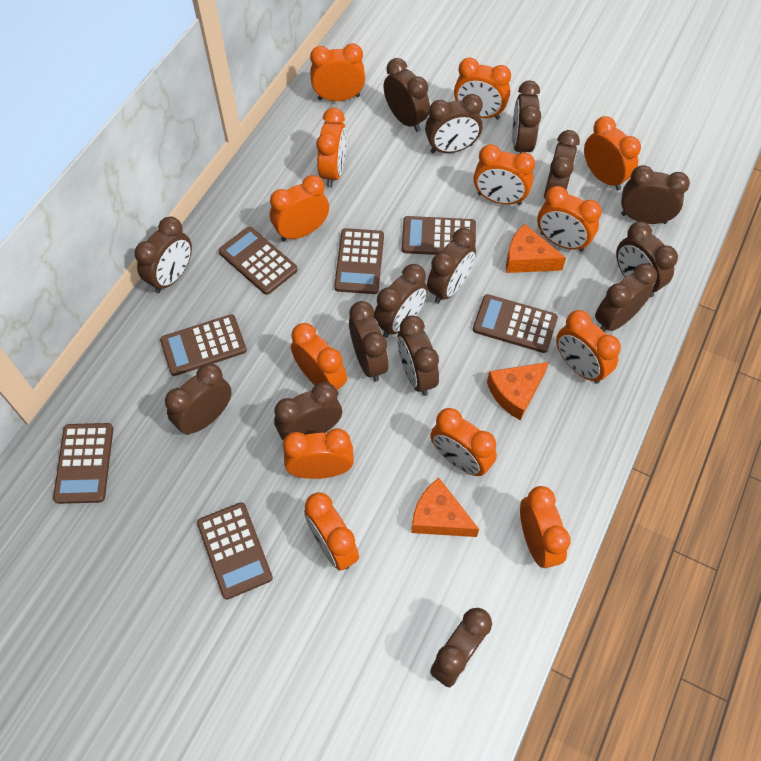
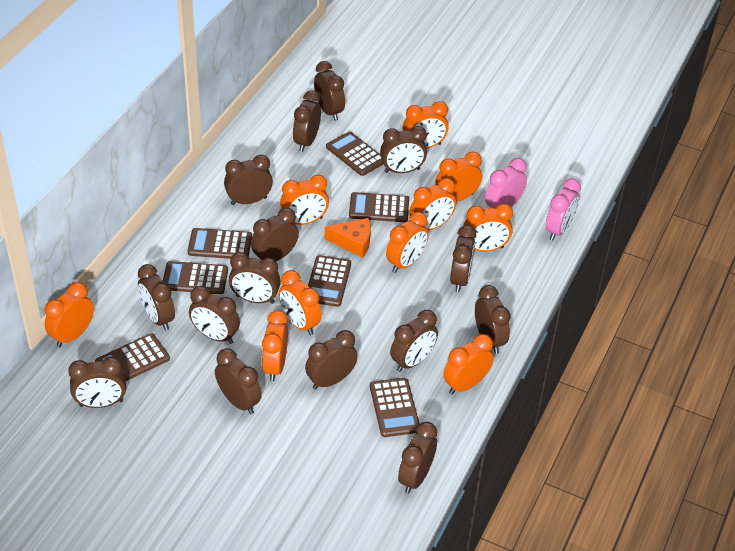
orange cheese: 3 -> 1
orange clock: 13 -> 10
pink clock: 0 -> 2

